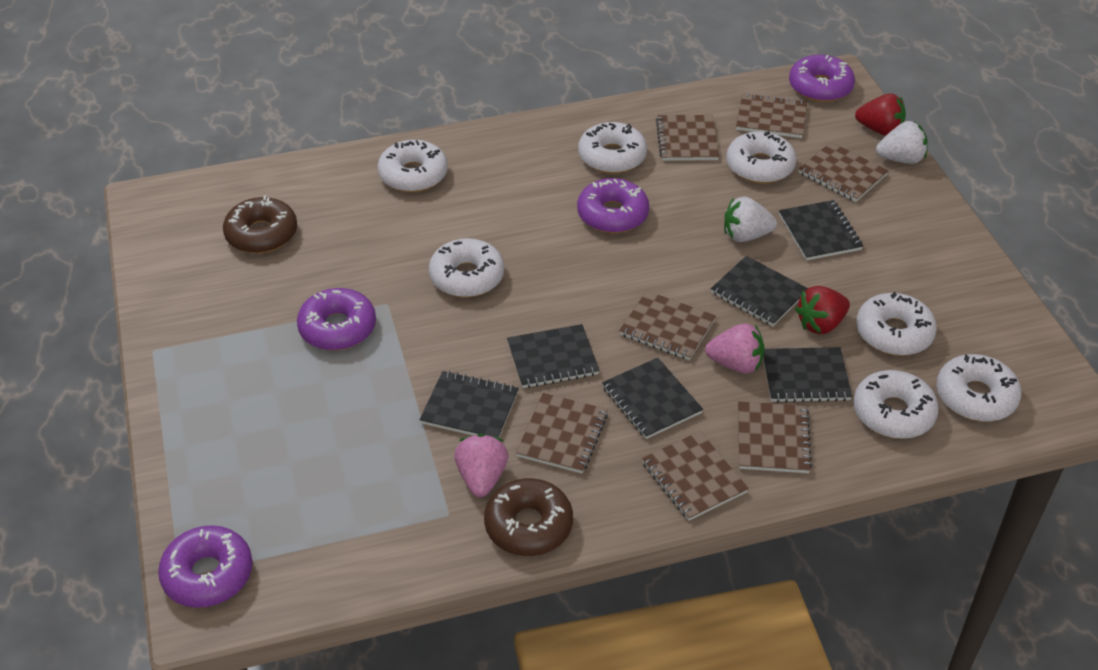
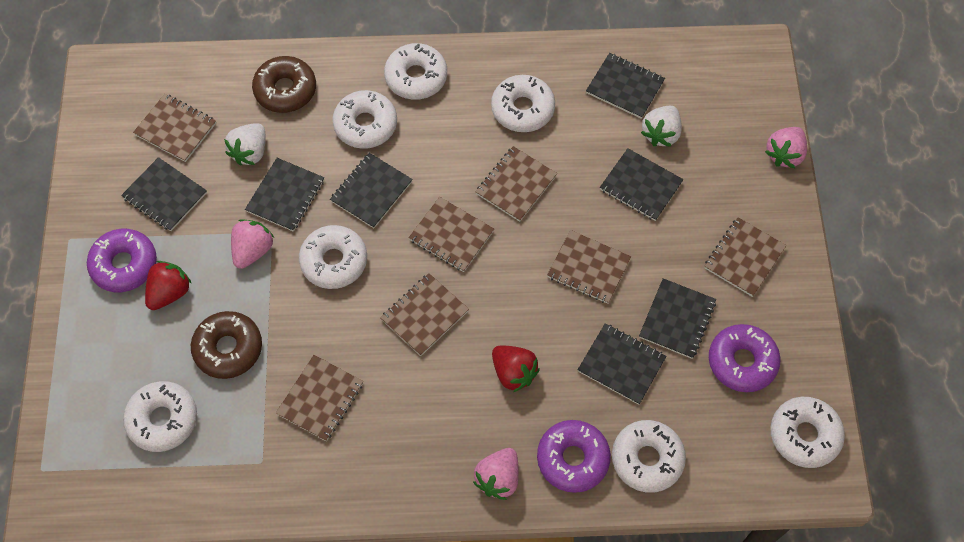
black notebook: 6 -> 7
pink strawberry: 2 -> 3
purple donut: 4 -> 3

